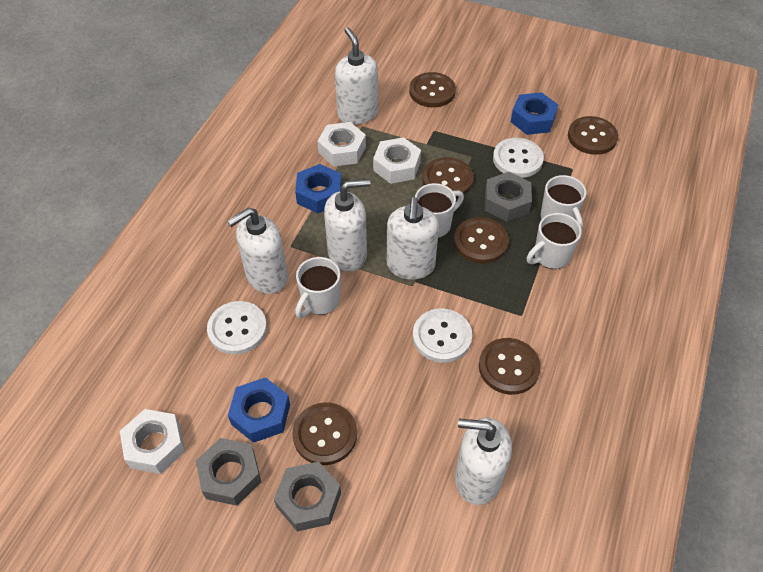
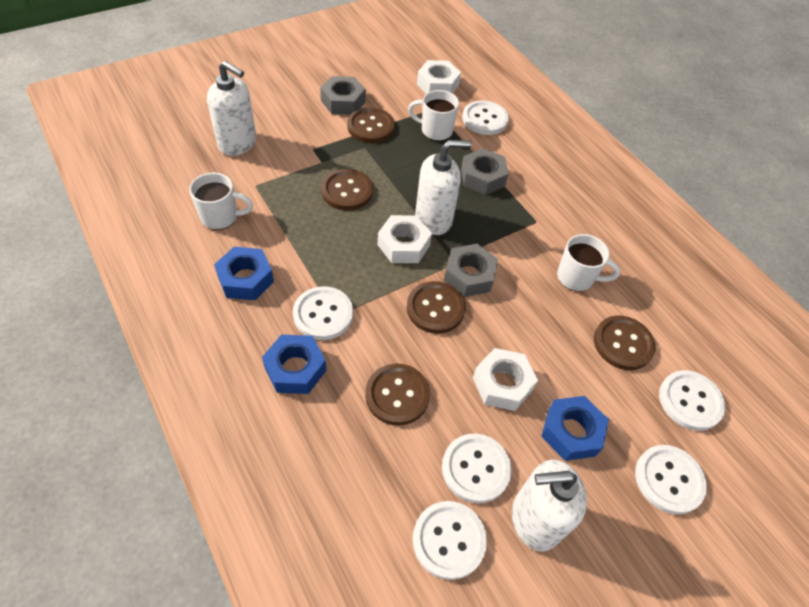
brown button: 6 -> 5
white button: 3 -> 6
white mug: 4 -> 3
white soap dispenser: 5 -> 3

